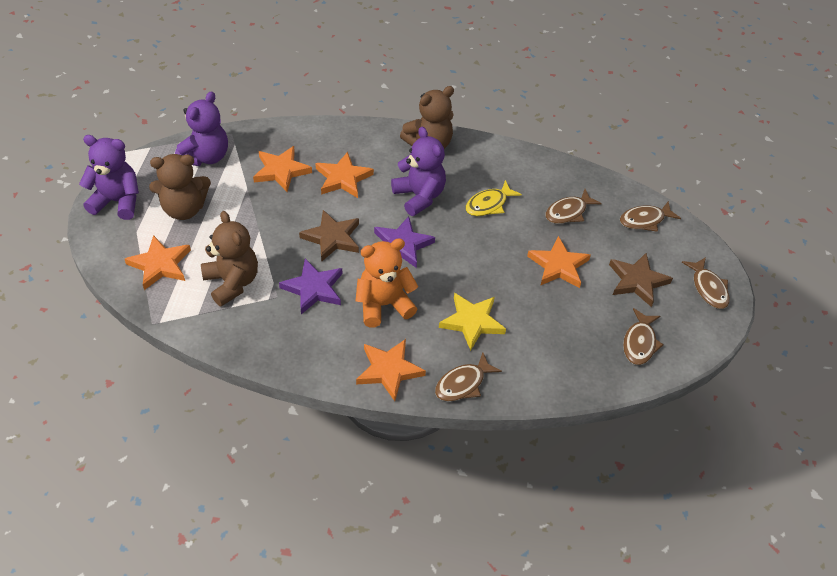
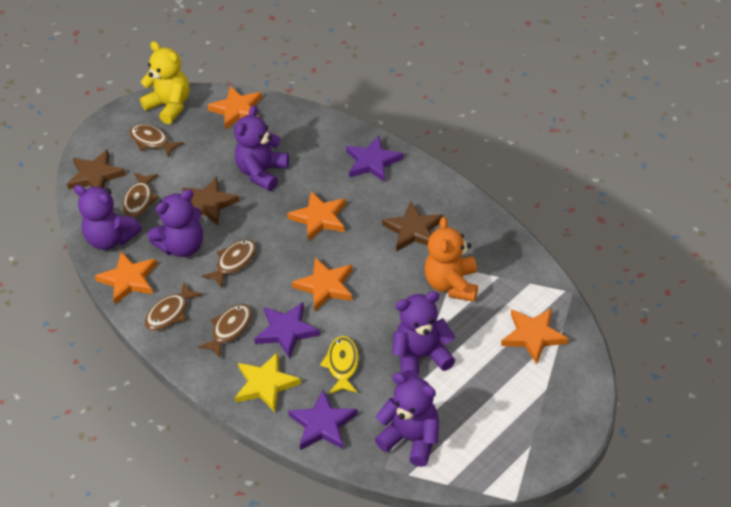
brown star: 2 -> 3
brown teddy bear: 3 -> 0
purple star: 2 -> 3
purple teddy bear: 3 -> 5
yellow teddy bear: 0 -> 1

